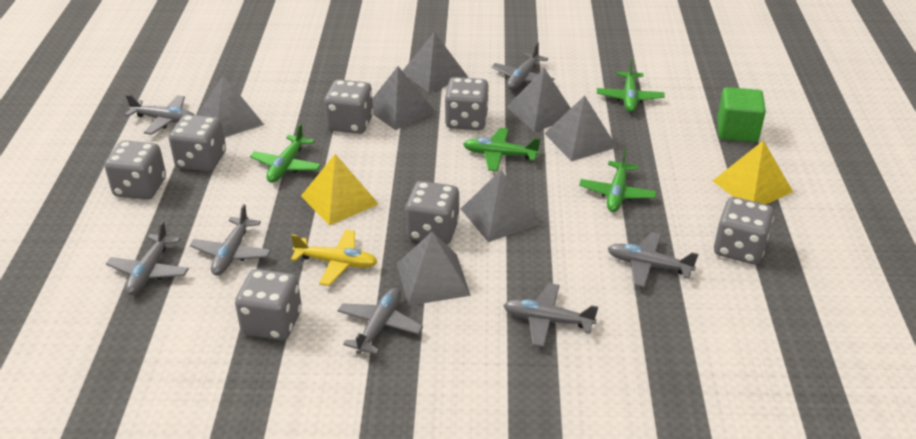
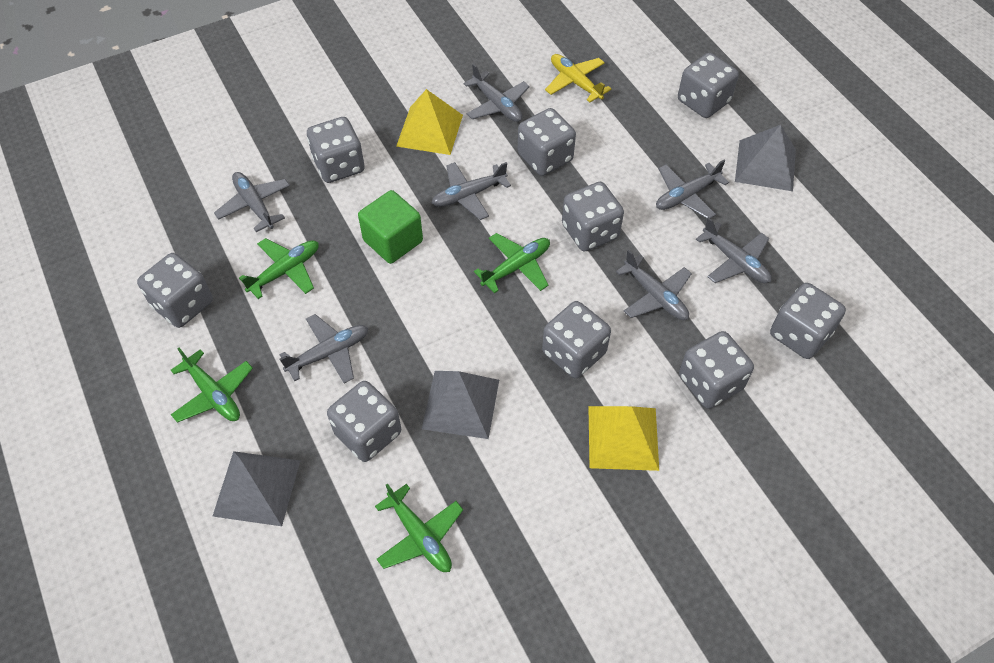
grey dice: 7 -> 9
grey pyramid: 7 -> 3

